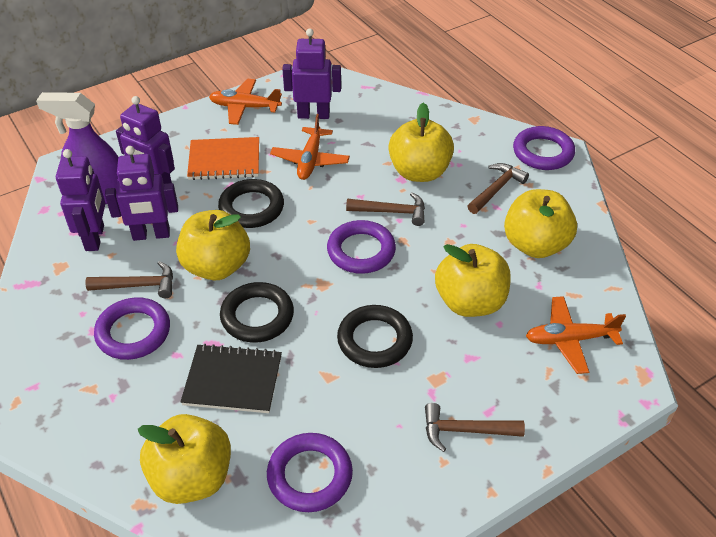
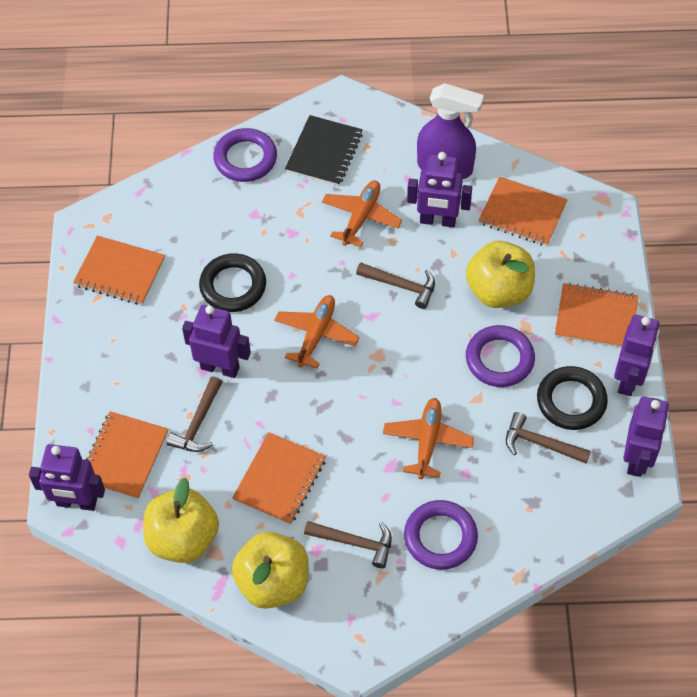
black ring: 3 -> 2
orange notebook: 1 -> 5
purple ring: 4 -> 3
purple robot: 4 -> 5
yellow apple: 5 -> 3

